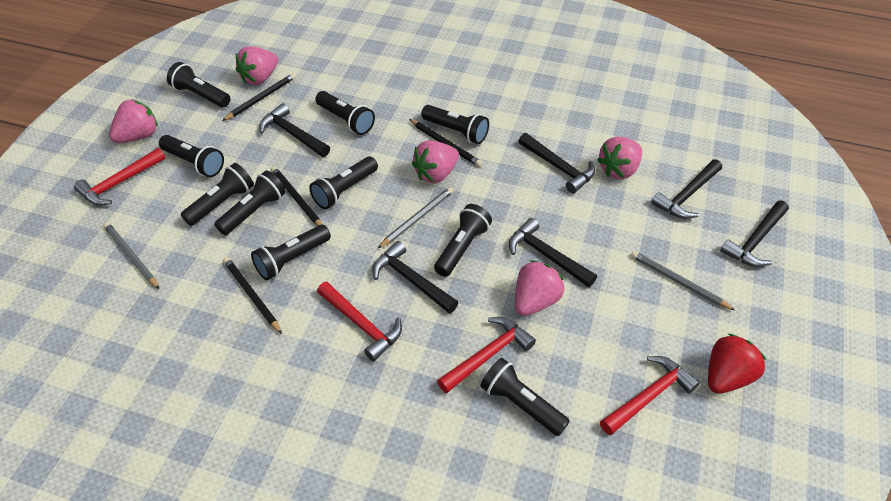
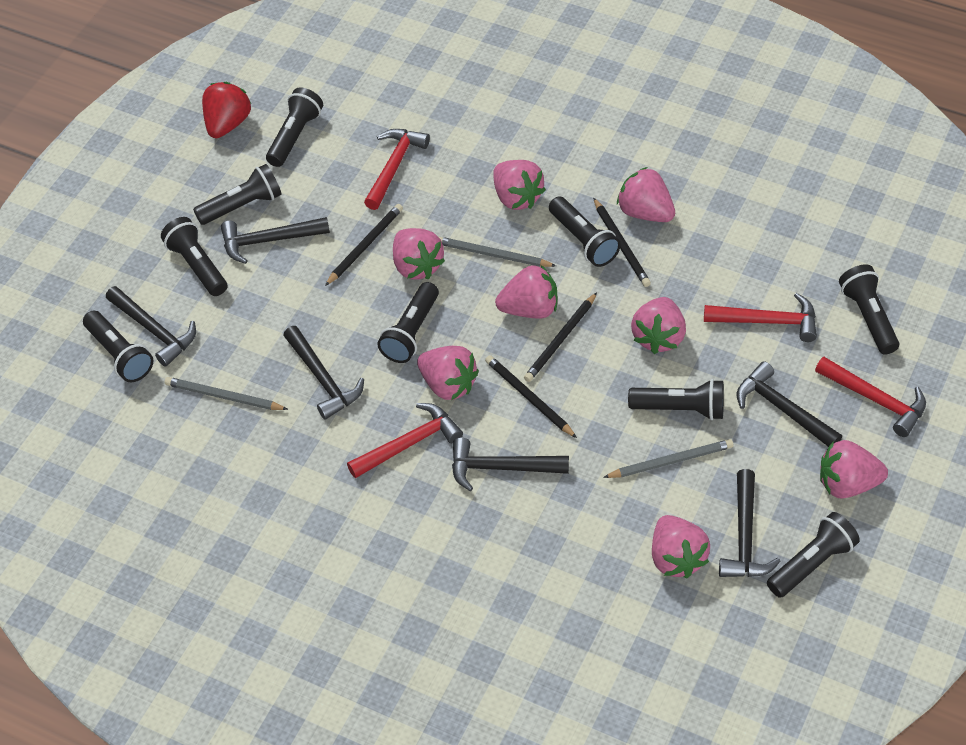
black flashlight: 10 -> 9
pink strawberry: 5 -> 8

